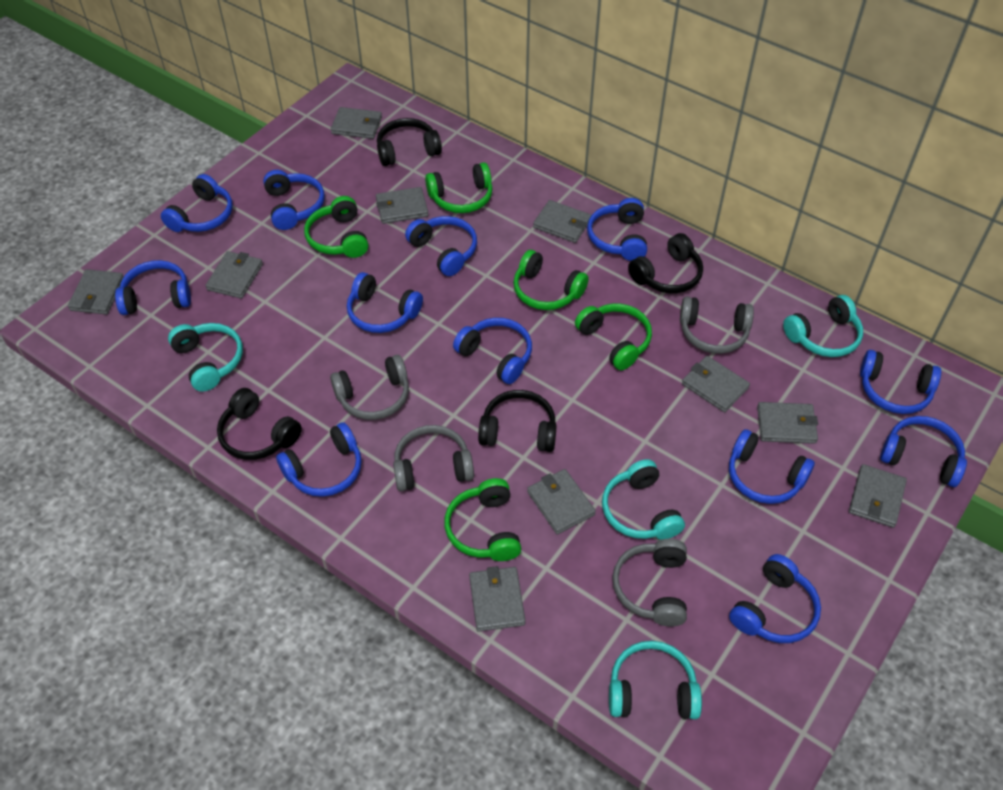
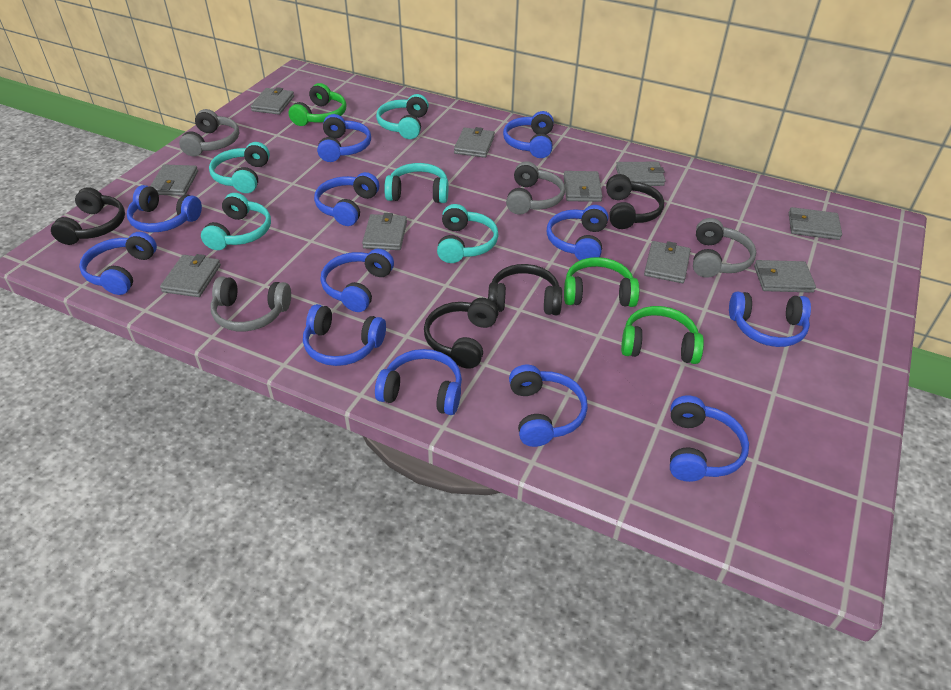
green headphones: 5 -> 3
turquoise headphones: 4 -> 5

